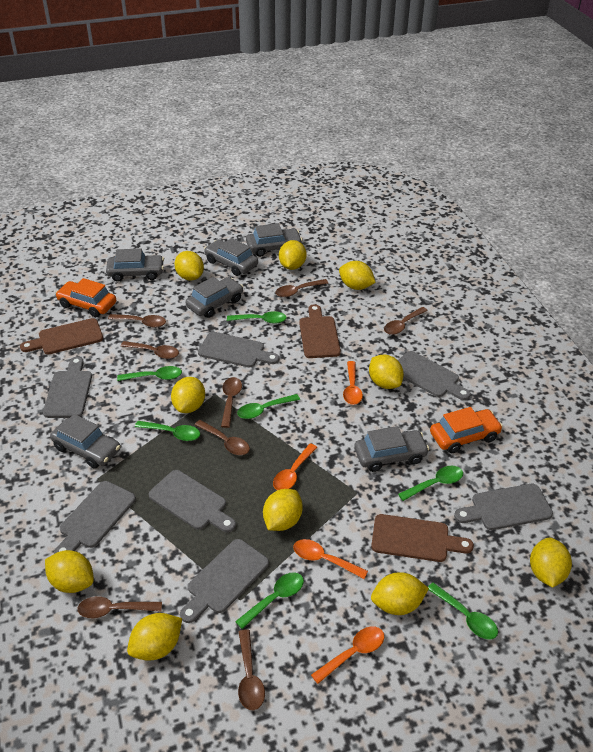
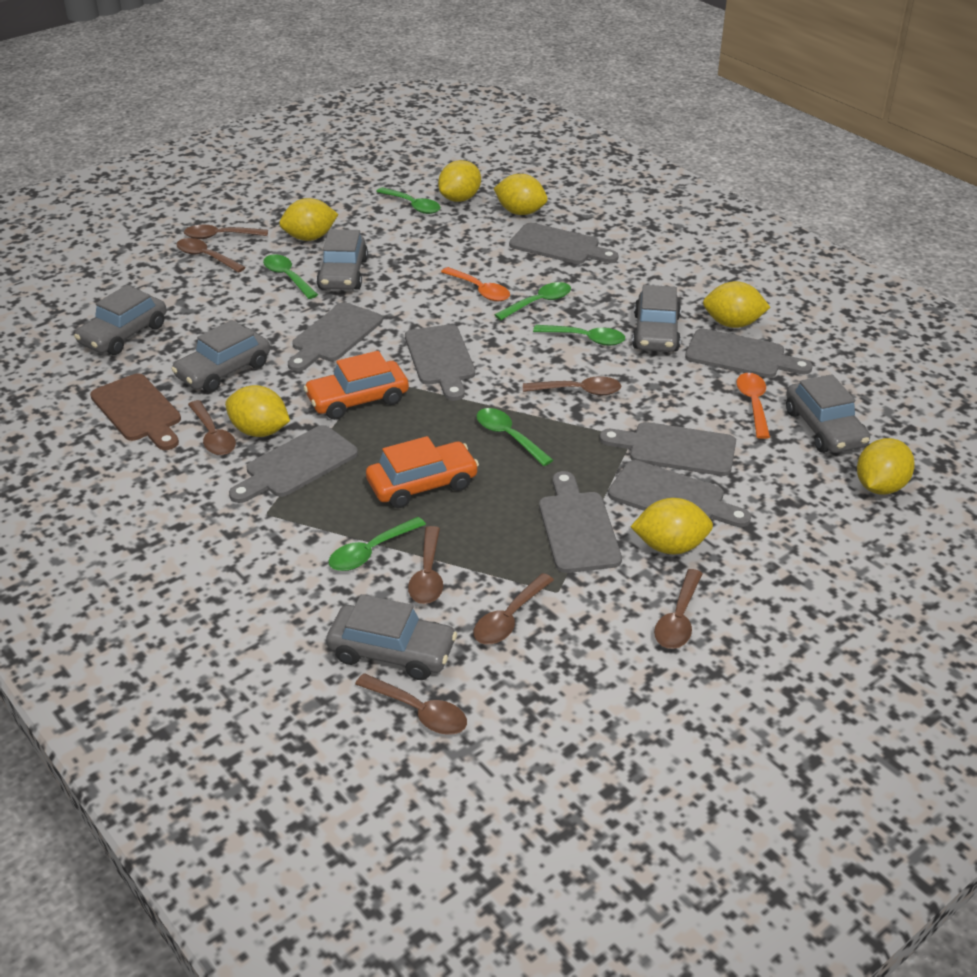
brown cutting board: 3 -> 1
green spoon: 7 -> 6
grey cutting board: 7 -> 8
orange spoon: 4 -> 2
yellow lemon: 10 -> 7

